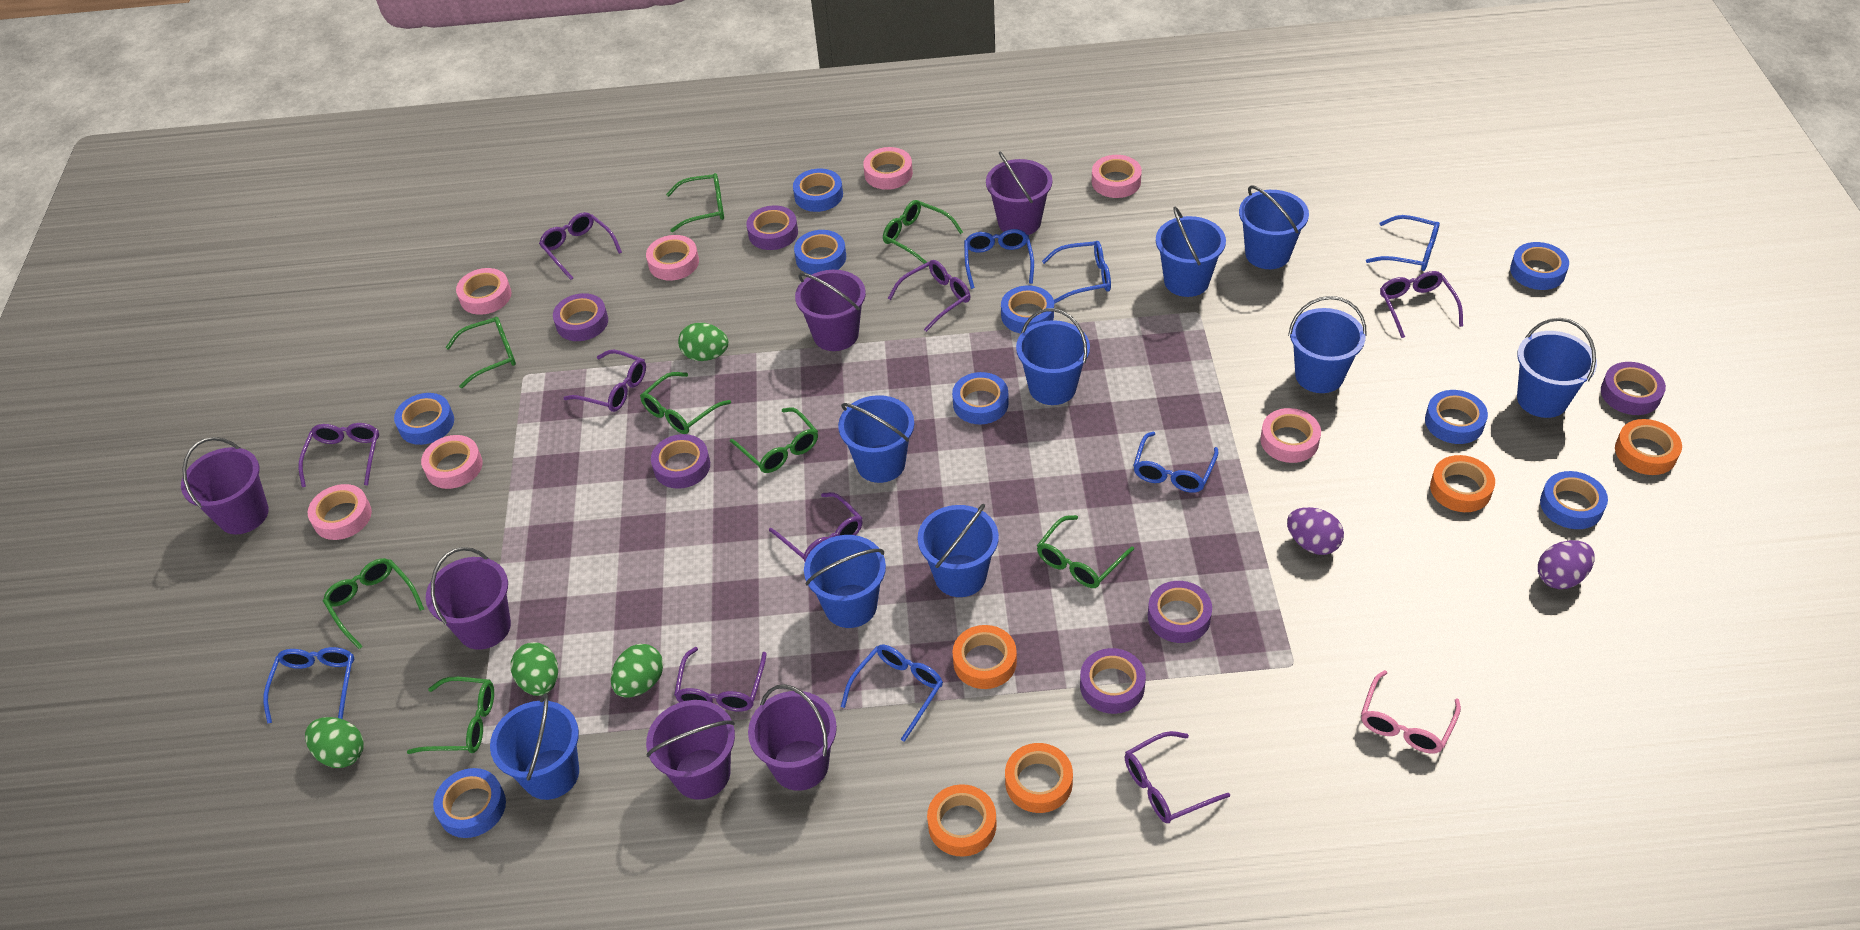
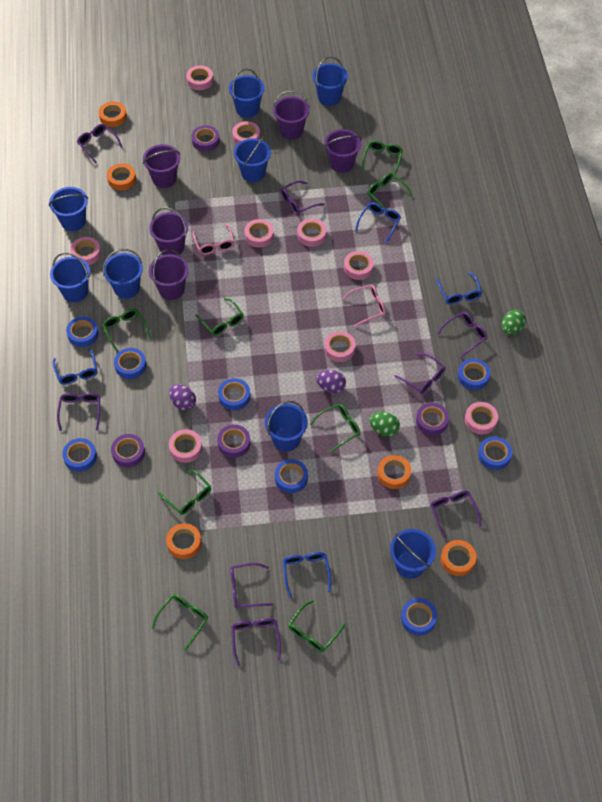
blue bucket: 9 -> 8
blue glasses: 6 -> 4
blue tape: 9 -> 8
green egg: 4 -> 2
pink glasses: 1 -> 2
pink tape: 7 -> 9
purple bucket: 6 -> 5
purple tape: 6 -> 4

